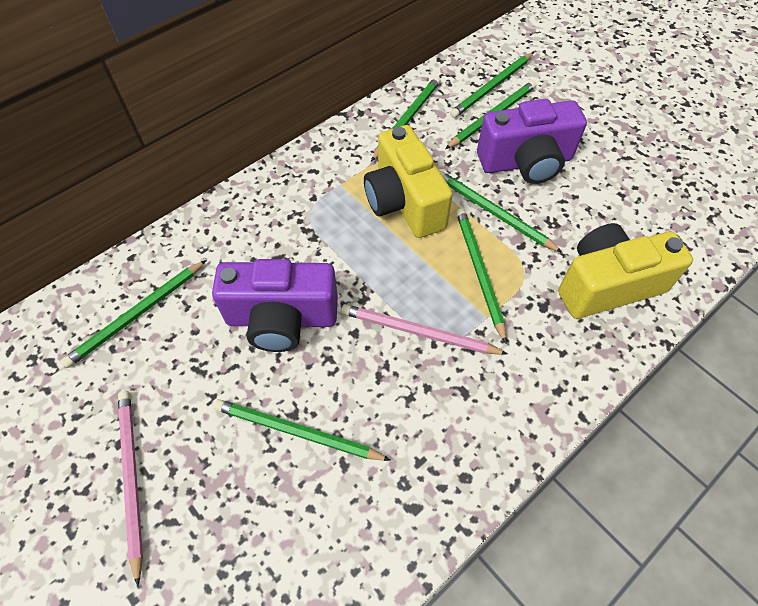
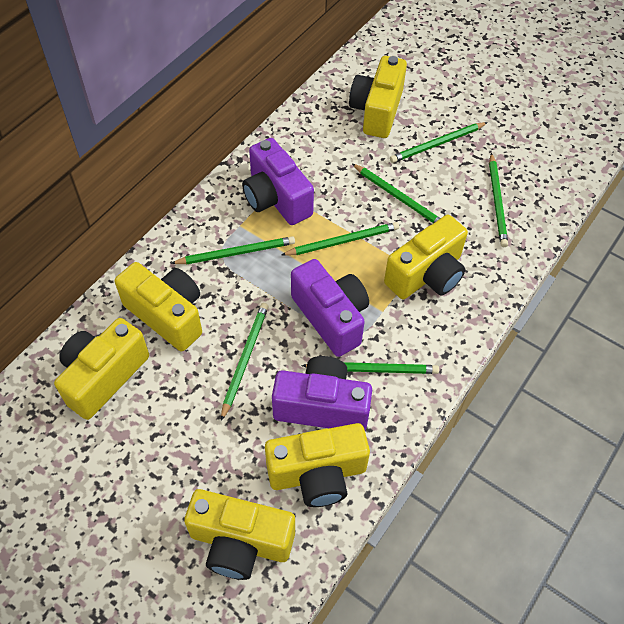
pink pencil: 2 -> 0
purple camera: 2 -> 3
yellow camera: 2 -> 6

